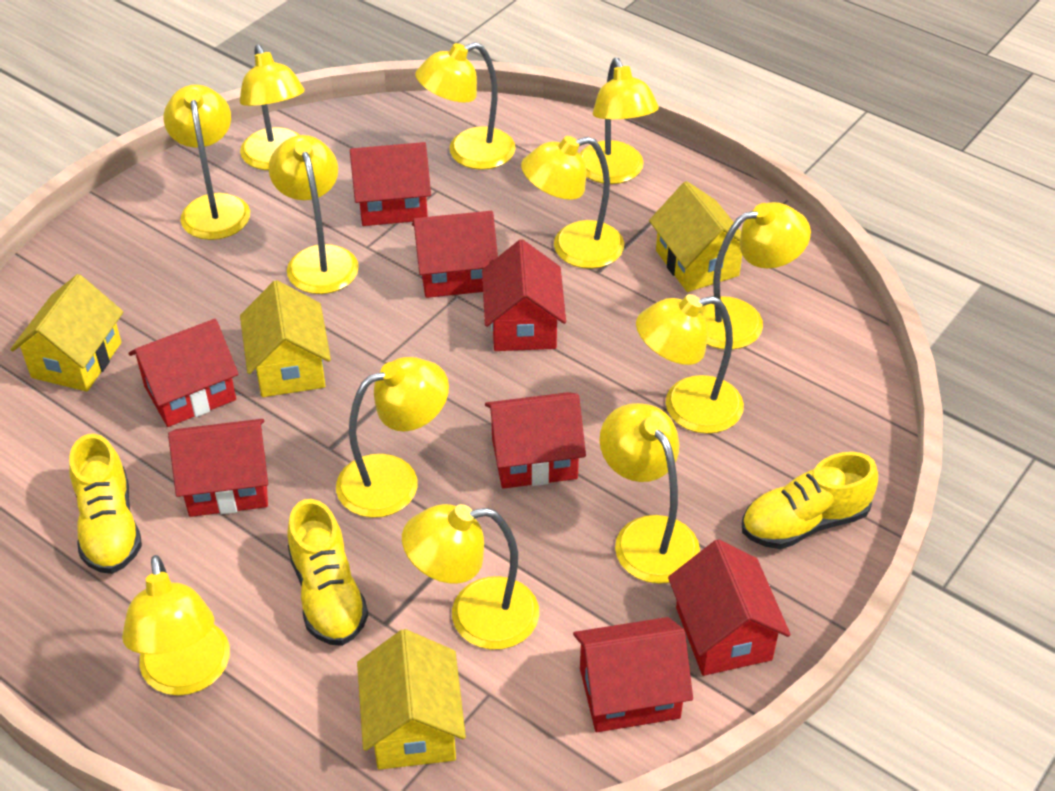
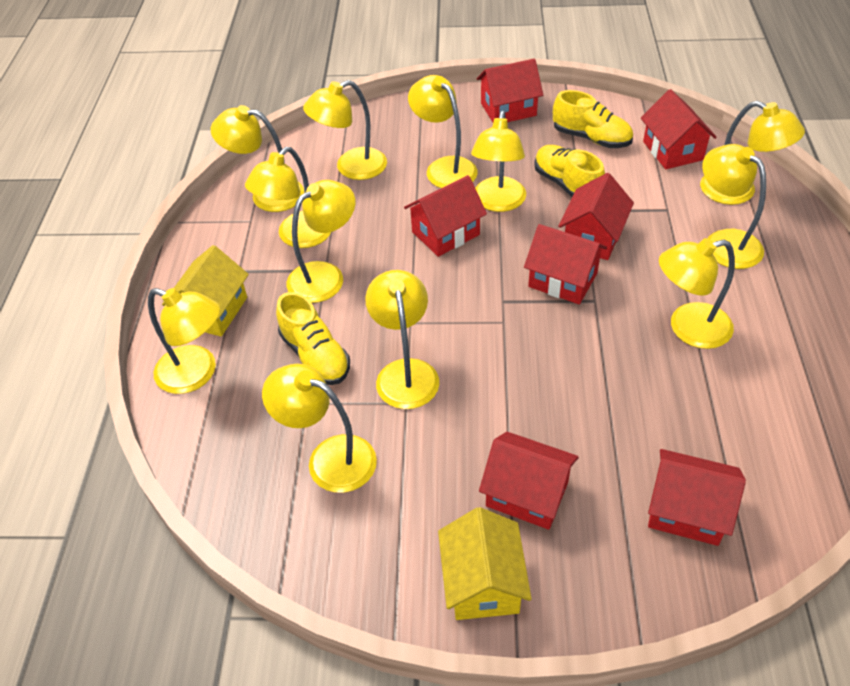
red house: 8 -> 7
yellow house: 4 -> 2

